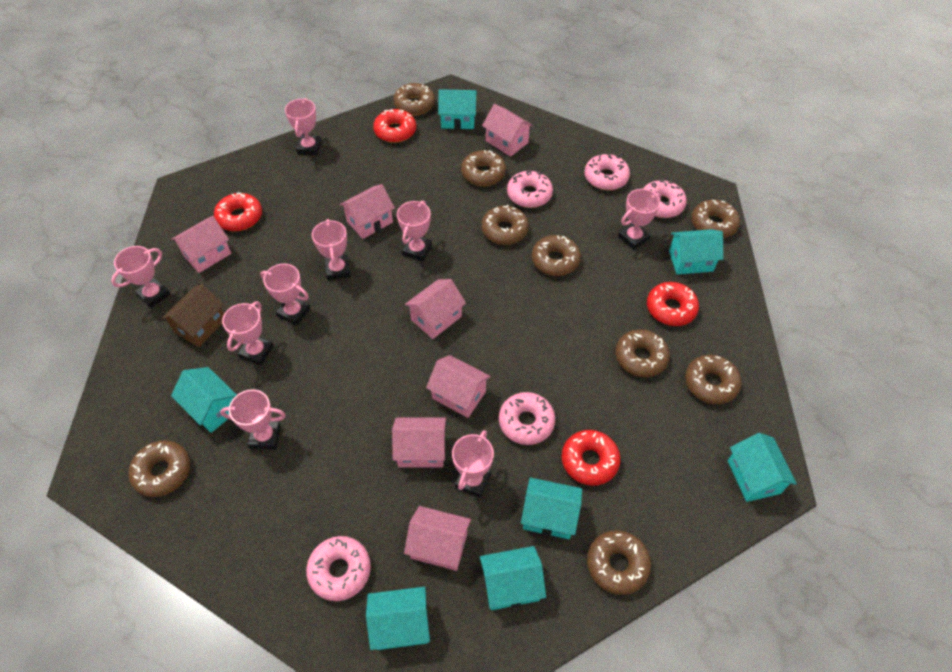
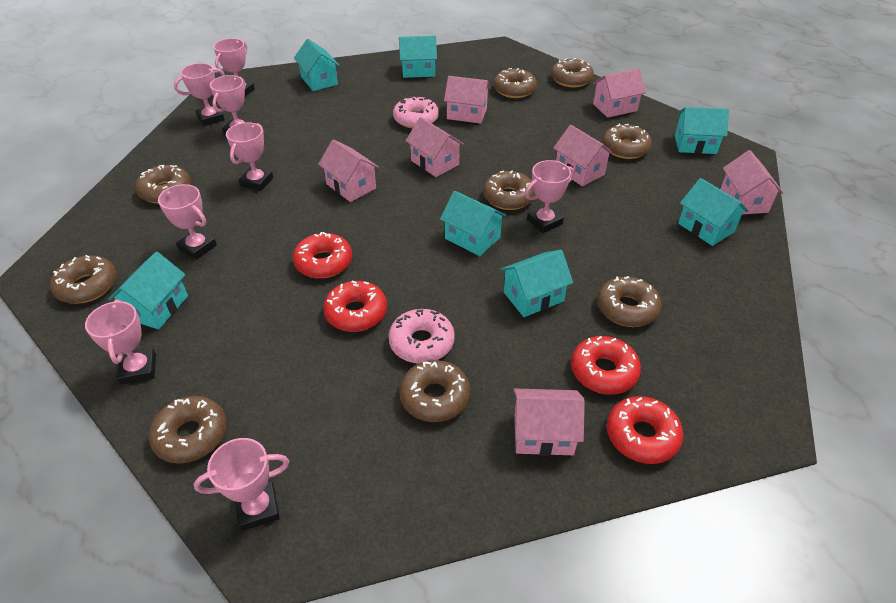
brown house: 1 -> 0
pink donut: 5 -> 2
pink trophy: 9 -> 8

